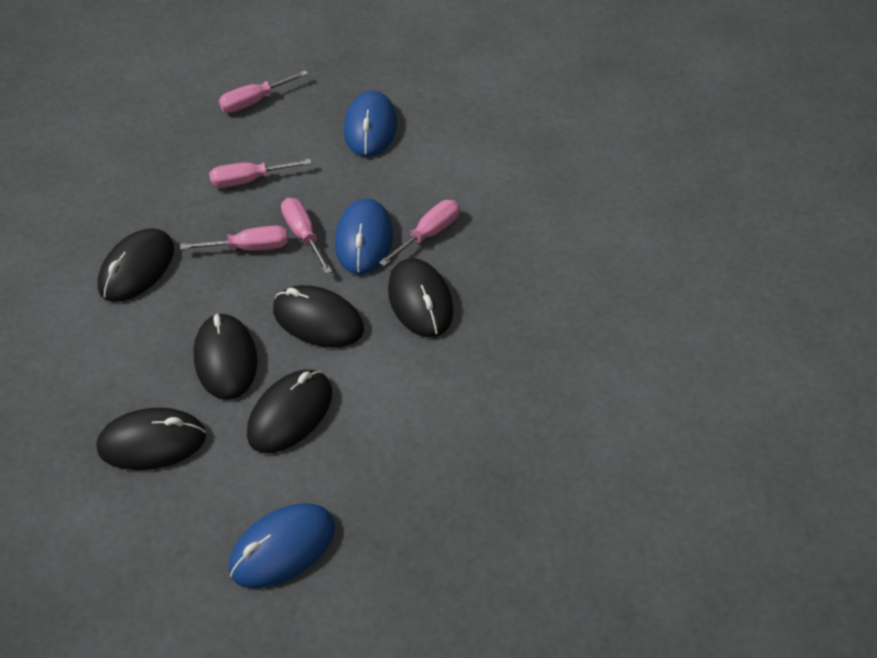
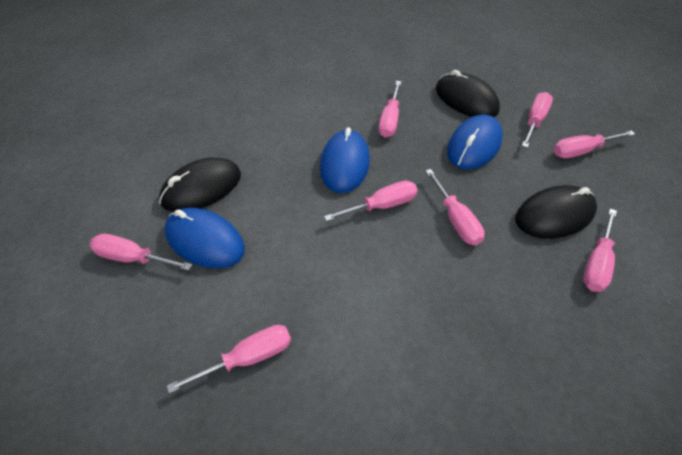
black mouse: 6 -> 3
pink screwdriver: 5 -> 8

